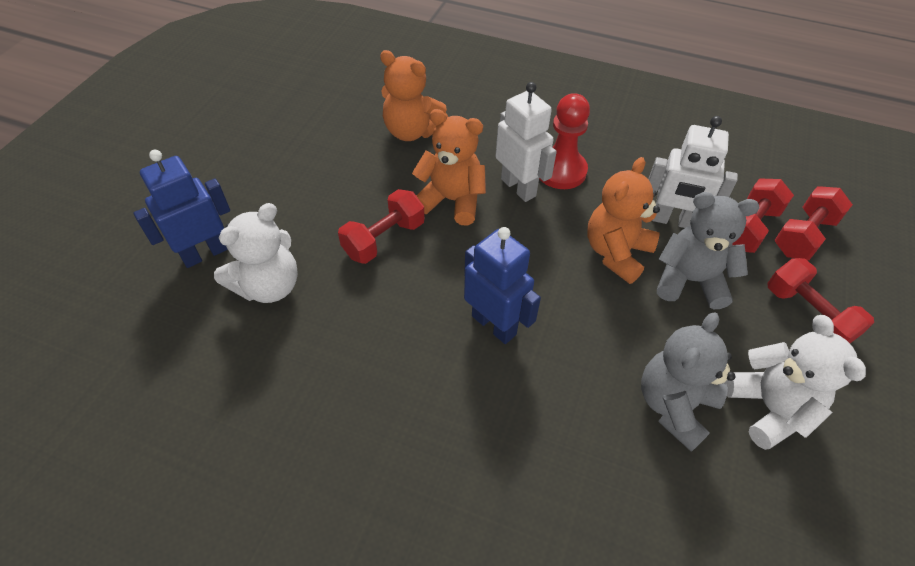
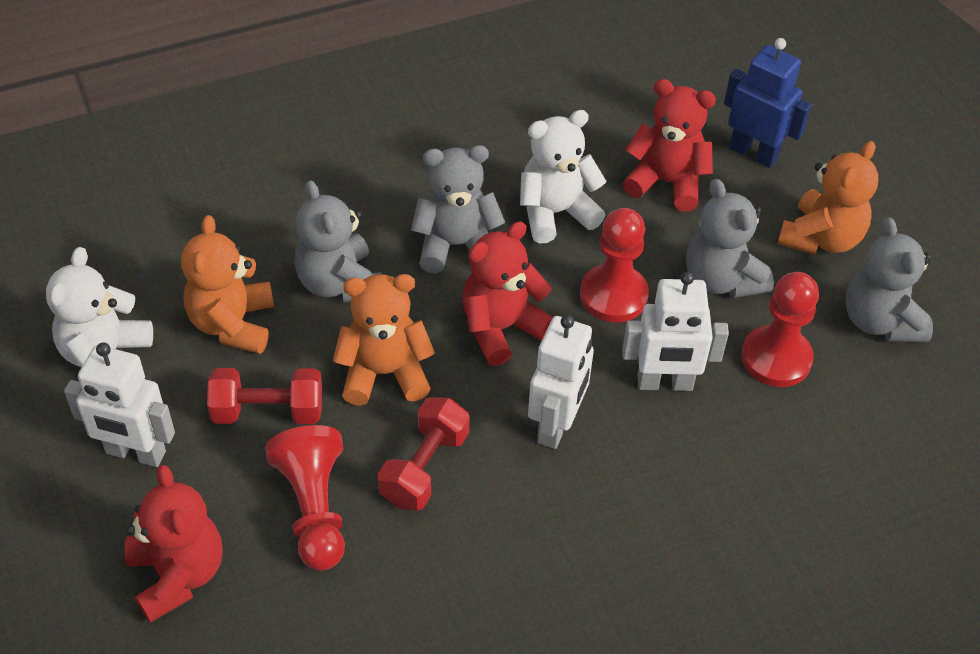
blue robot: 2 -> 1
grey teddy bear: 2 -> 4
red dumbbell: 4 -> 2
red pawn: 1 -> 3
red teddy bear: 0 -> 3
white robot: 2 -> 3

